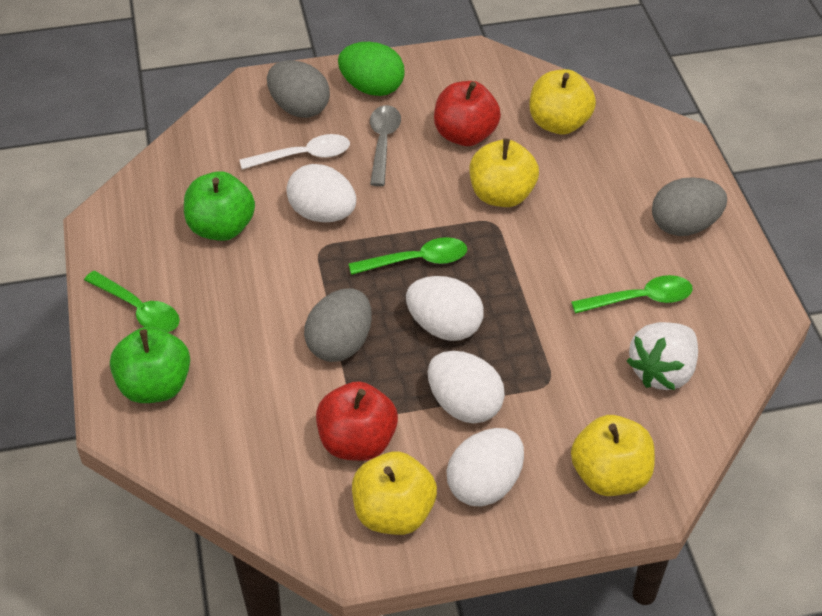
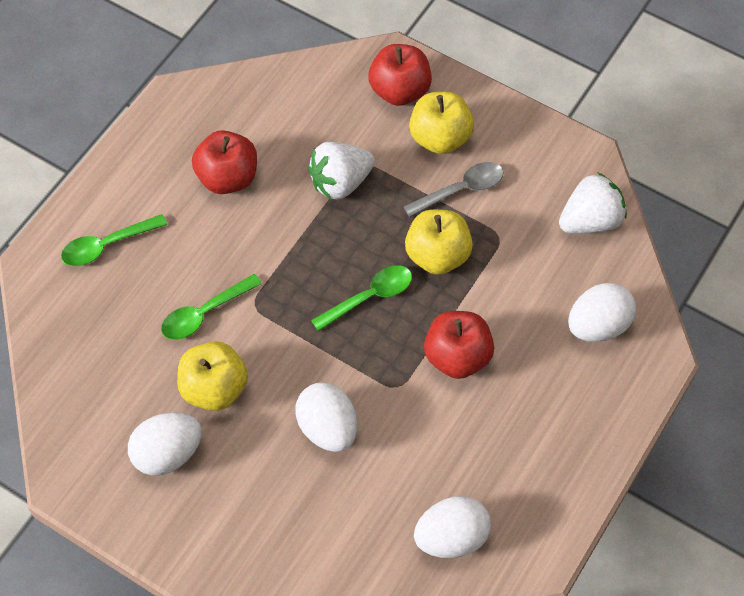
green apple: 2 -> 0
green egg: 1 -> 0
grey egg: 3 -> 0
red apple: 2 -> 3
white spoon: 1 -> 0
white strawberry: 1 -> 2
yellow apple: 4 -> 3

